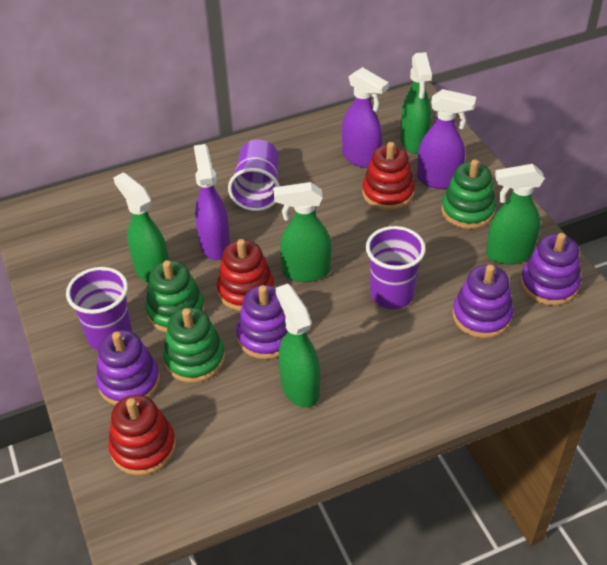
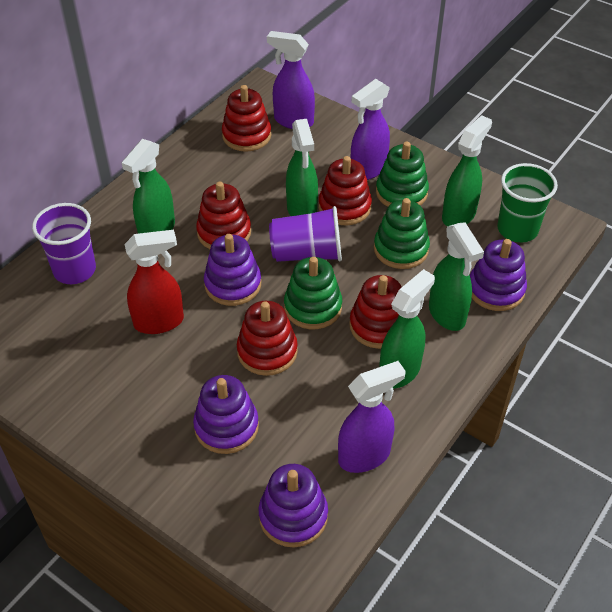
green cup: 0 -> 1
purple cup: 3 -> 2
red spray bottle: 0 -> 1
red stacking toy: 3 -> 5

